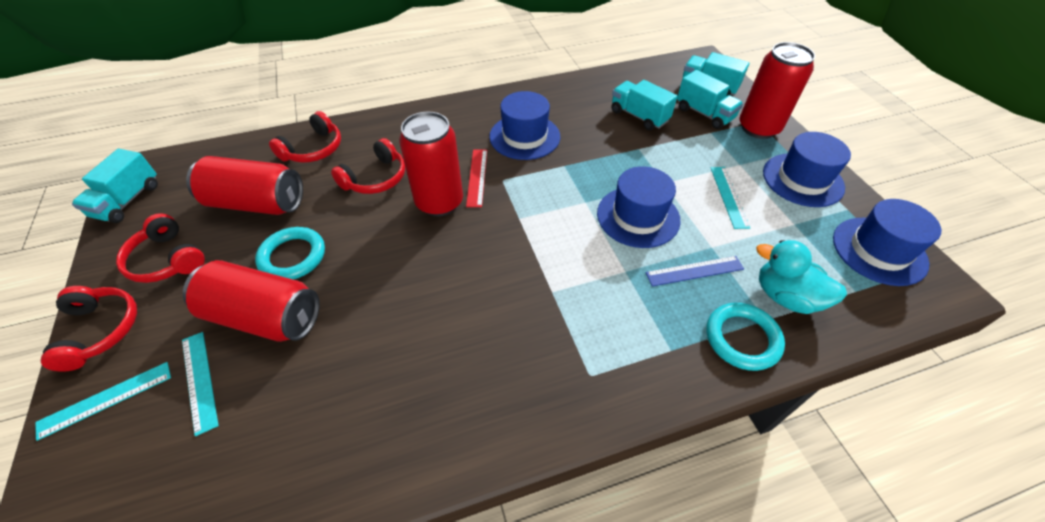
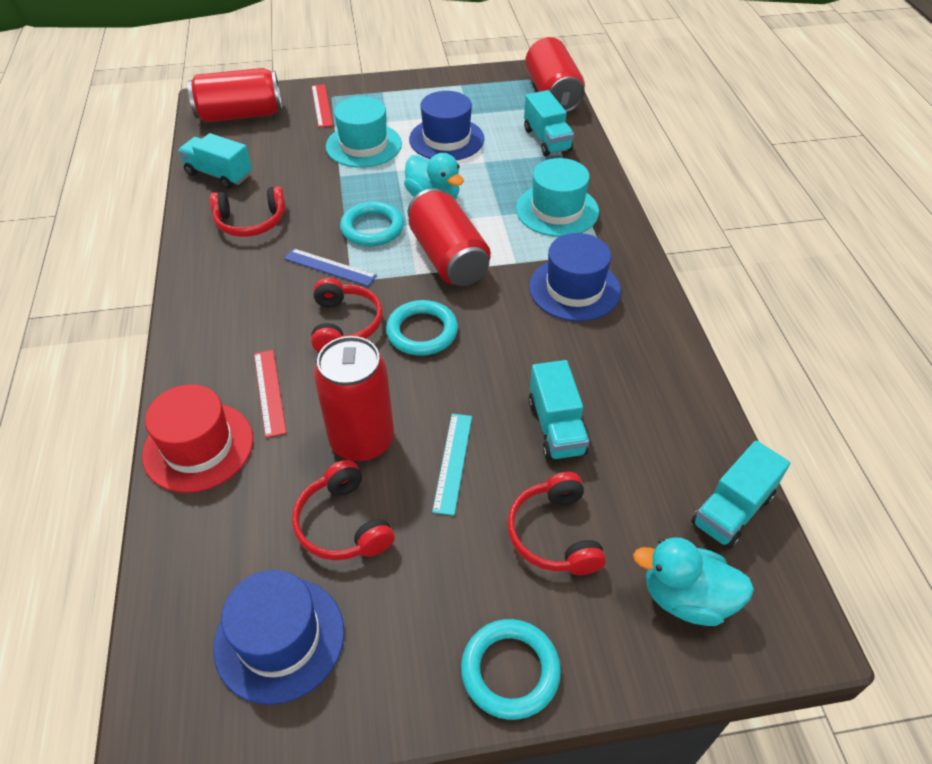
blue hat: 4 -> 3
red hat: 0 -> 1
red ruler: 1 -> 2
turquoise duck: 1 -> 2
turquoise hat: 0 -> 2
turquoise ring: 2 -> 3
turquoise ruler: 3 -> 1

